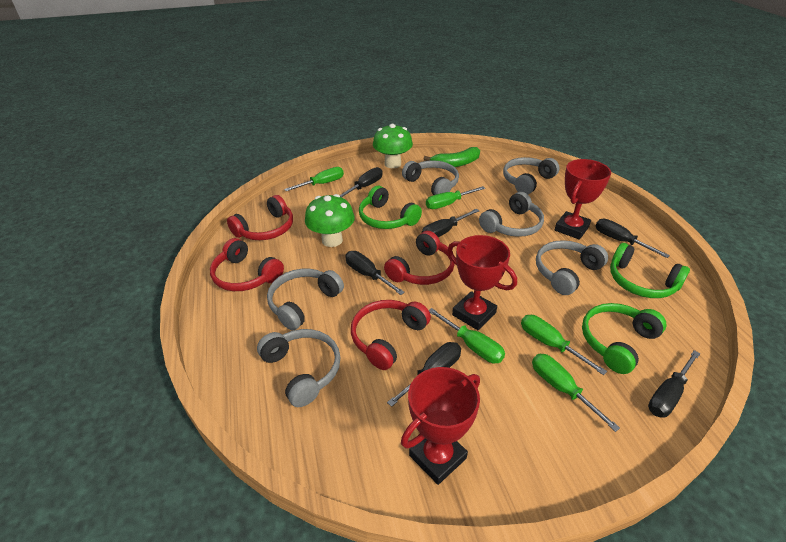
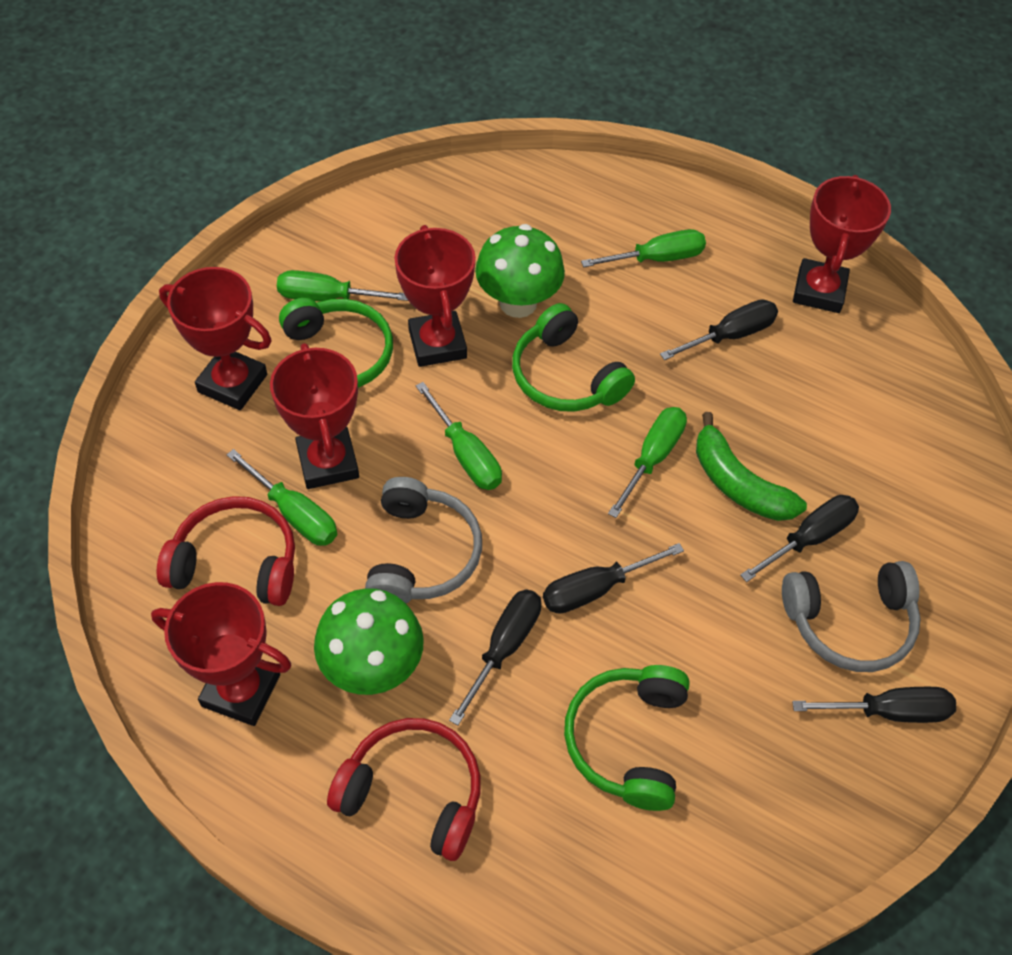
black screwdriver: 6 -> 5
grey headphones: 6 -> 2
red headphones: 4 -> 2
red trophy: 3 -> 5

